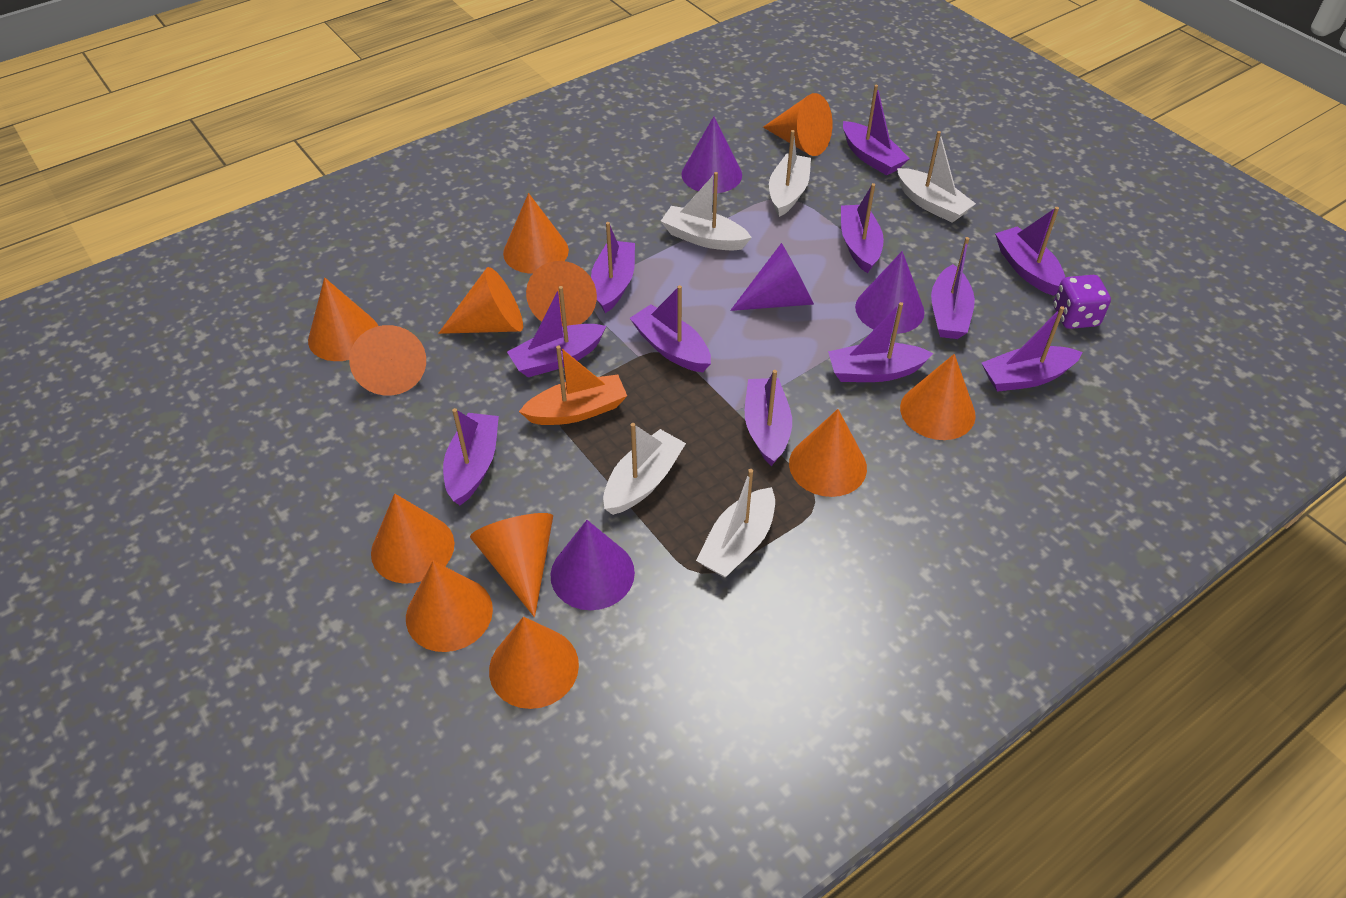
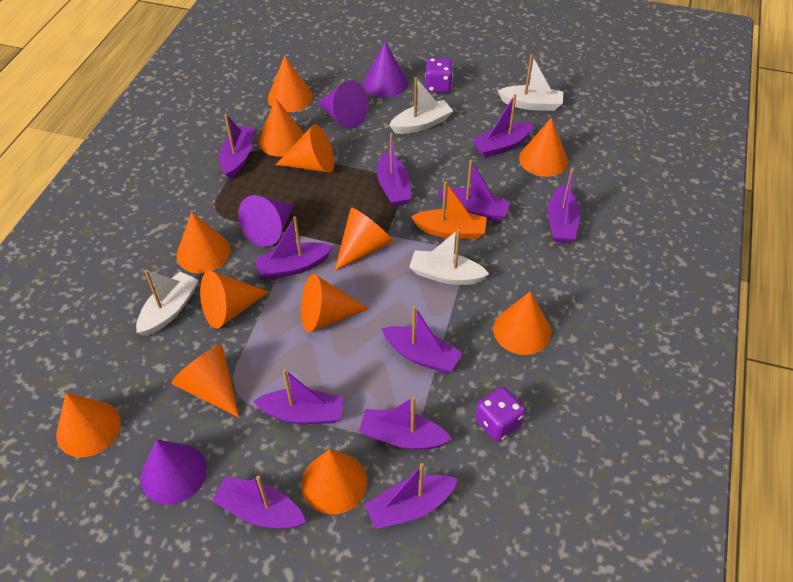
purple dice: 1 -> 2
white boat: 5 -> 4

